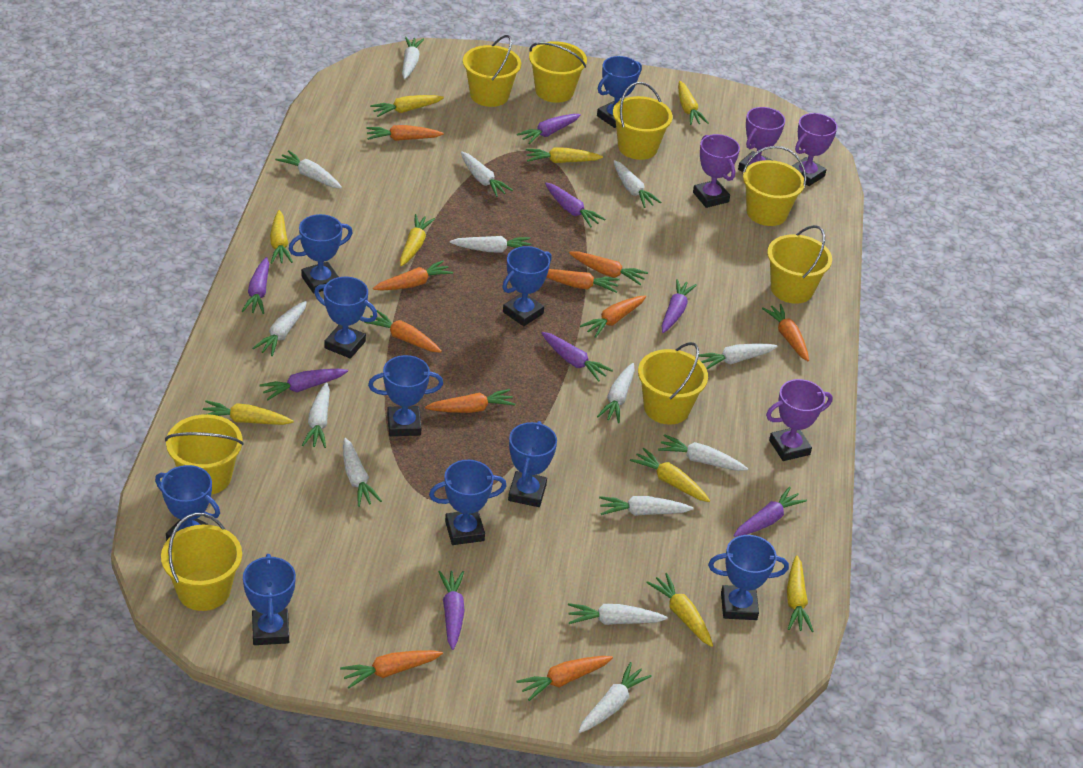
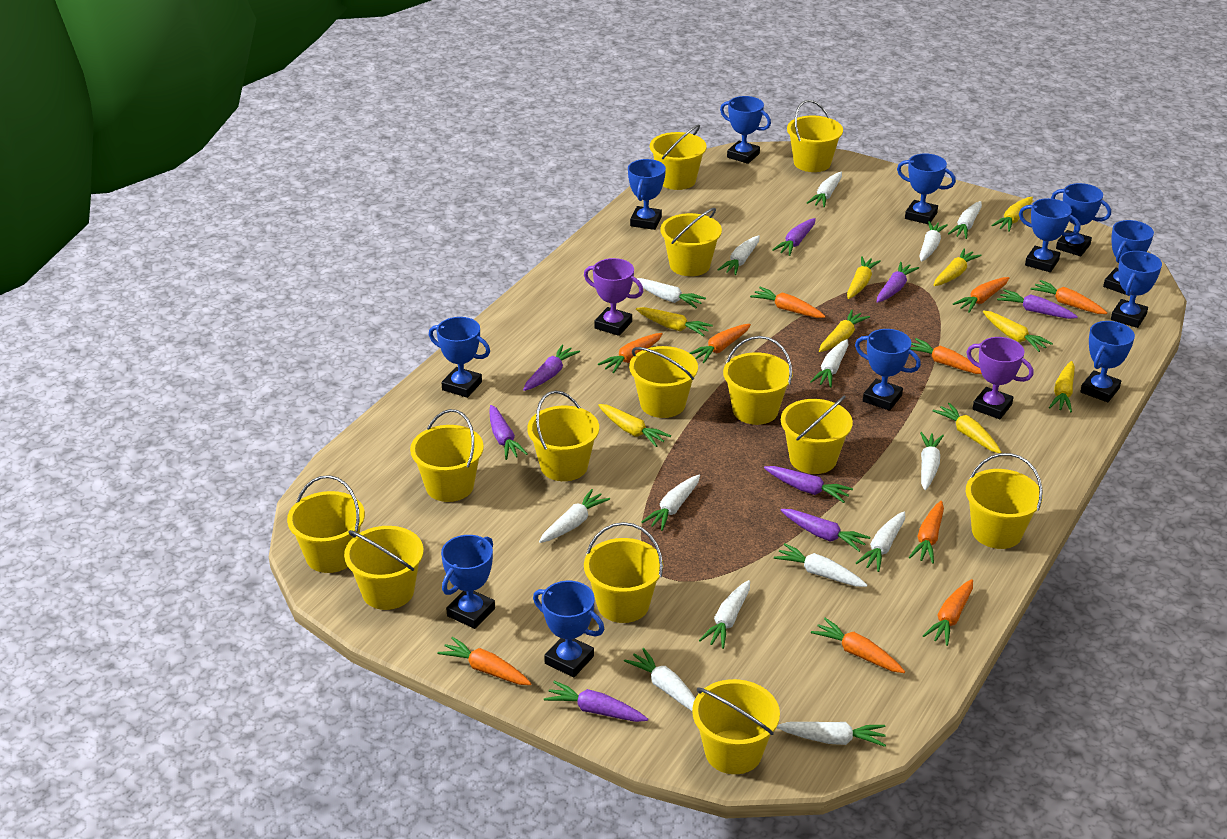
blue trophy: 10 -> 12
purple trophy: 4 -> 2
yellow bucket: 8 -> 13

